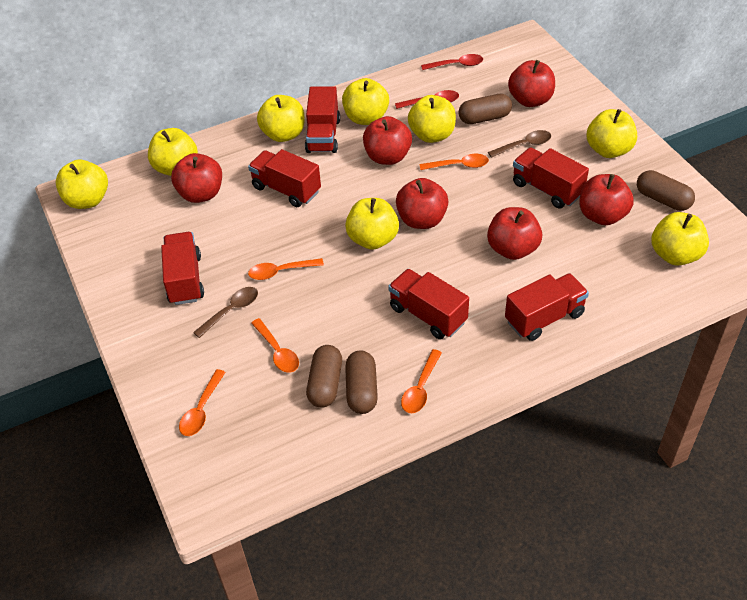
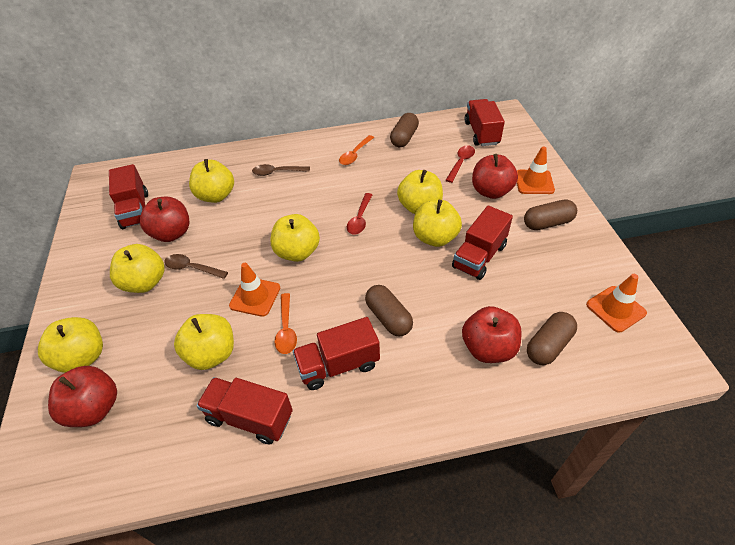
orange spoon: 5 -> 2
orange traffic cone: 0 -> 3
red apple: 6 -> 4
red truck: 6 -> 5
yellow apple: 8 -> 7

